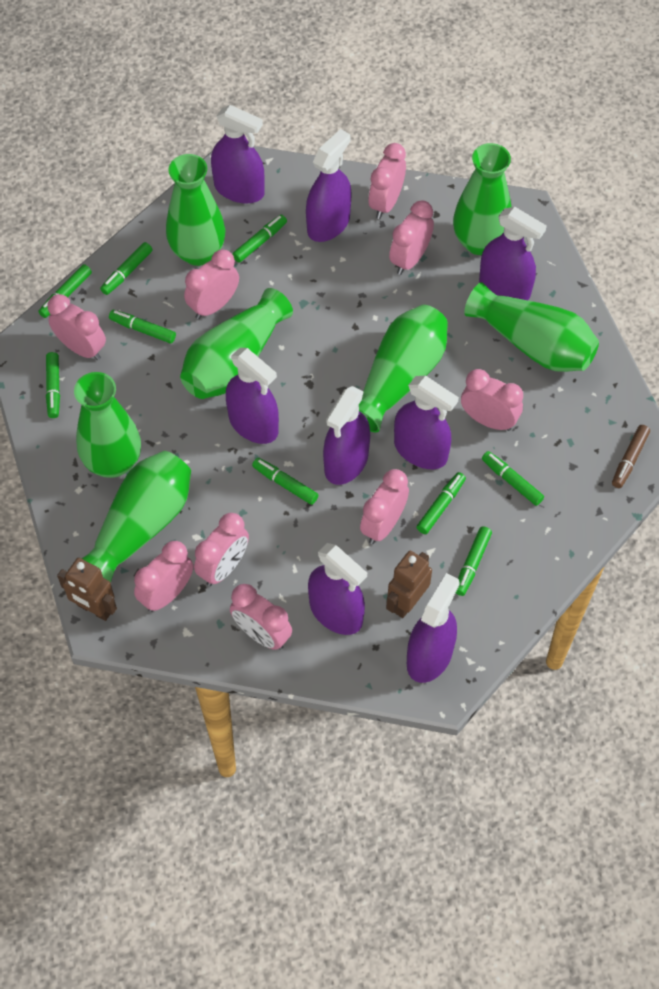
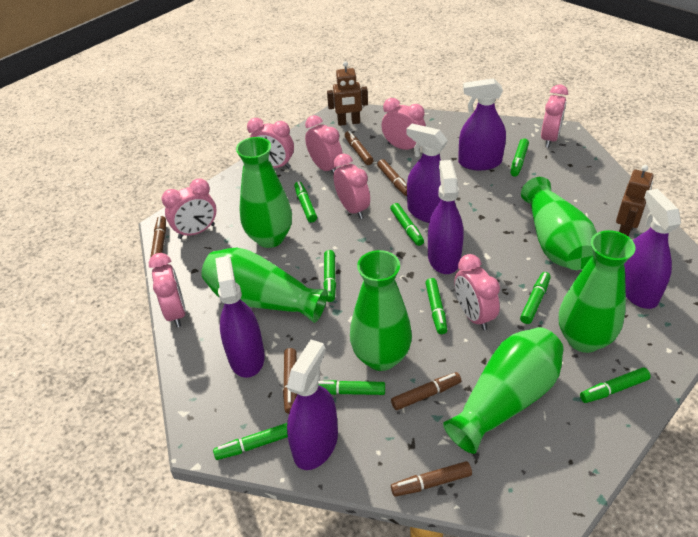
brown marker: 1 -> 6
green vase: 7 -> 6
pink clock: 9 -> 8
purple spray bottle: 8 -> 6

